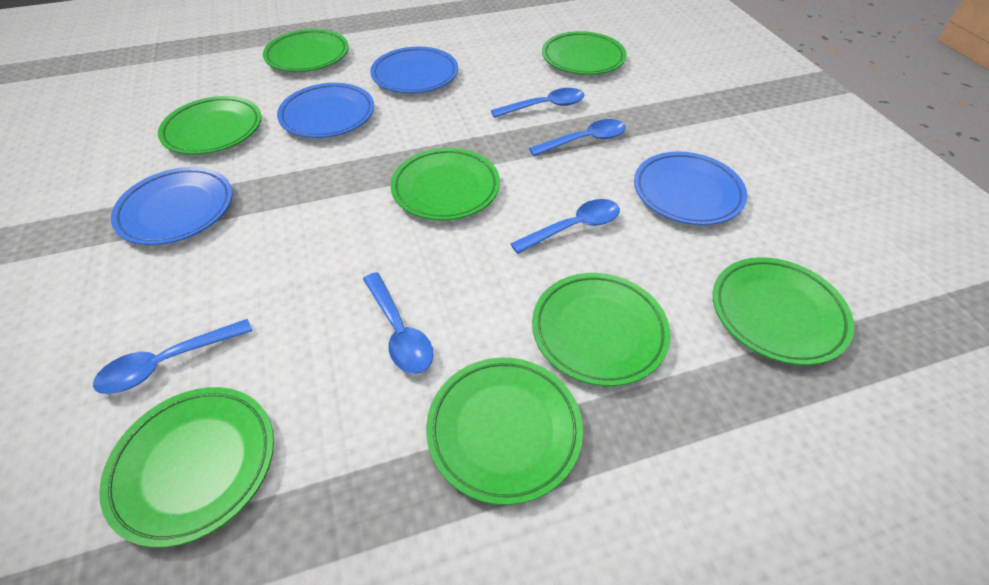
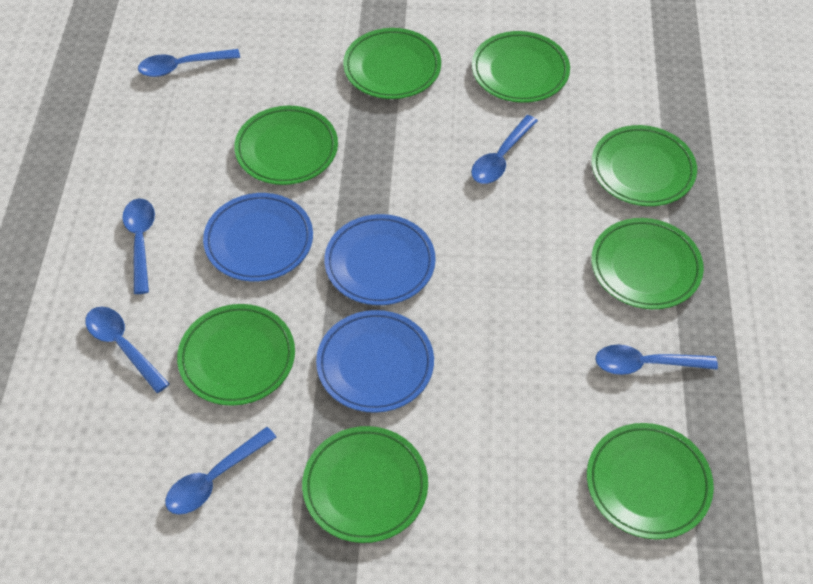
blue plate: 4 -> 3
blue spoon: 5 -> 6

